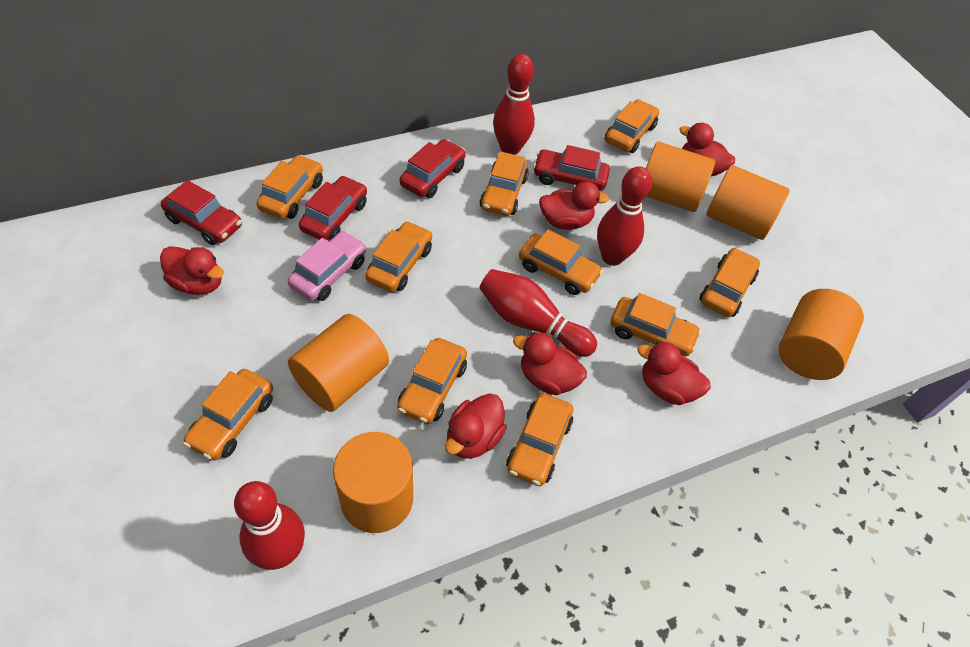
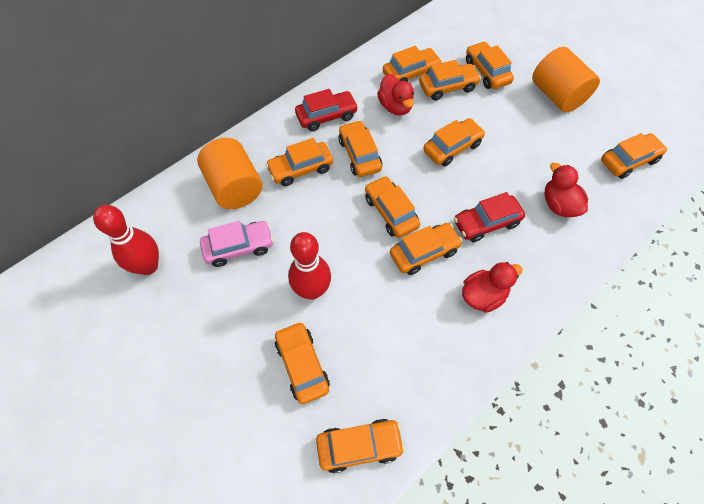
orange car: 10 -> 11
orange cylinder: 5 -> 2
red bowling pin: 4 -> 2
red car: 4 -> 2
red duck: 6 -> 3

